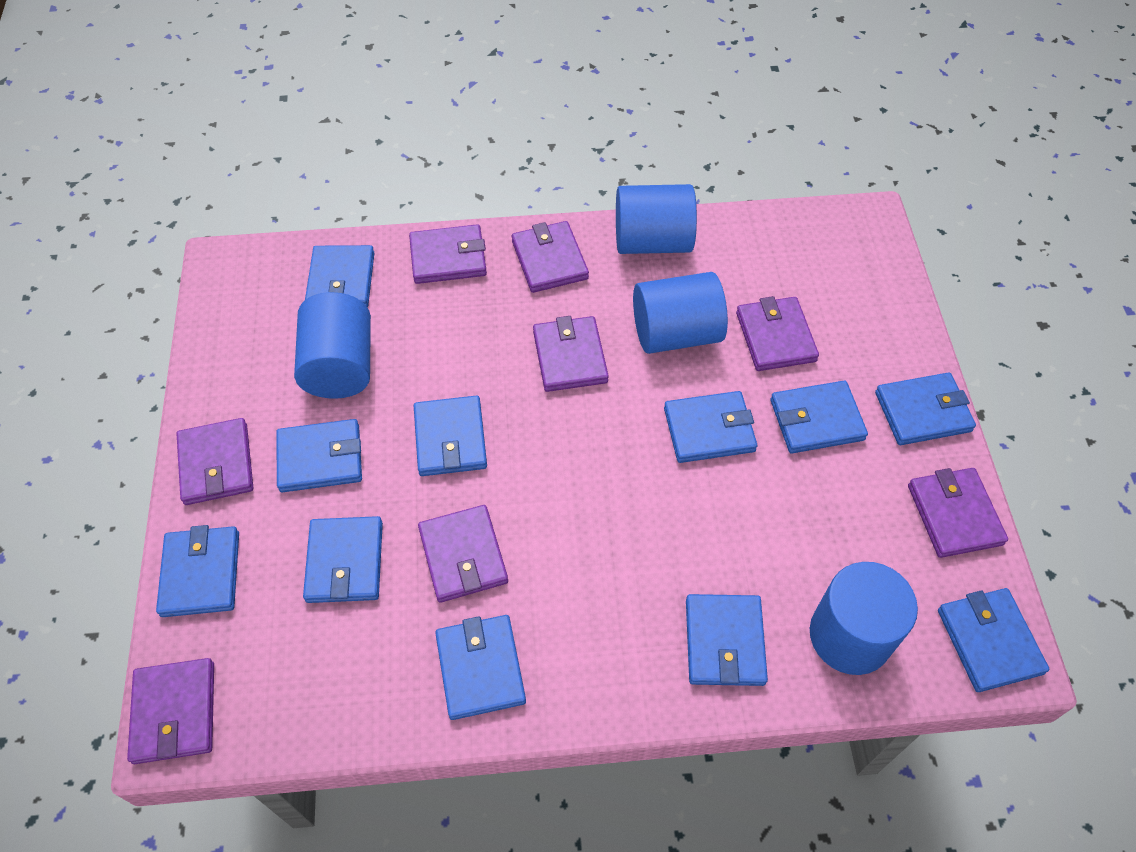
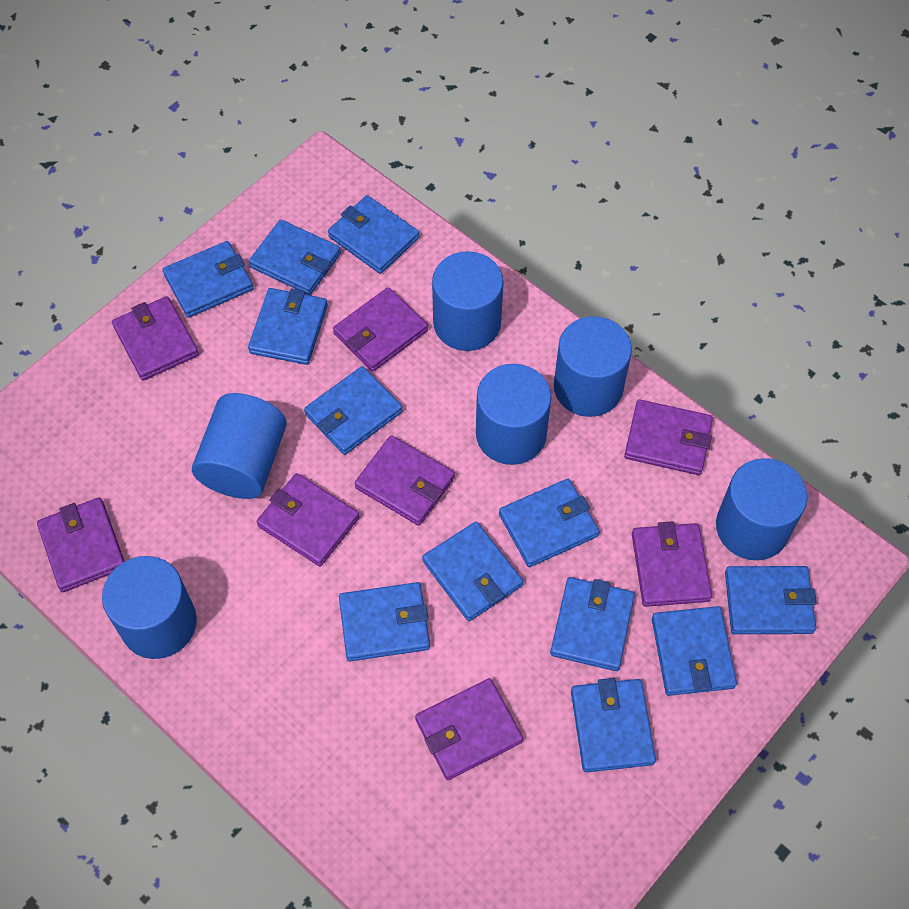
blue cylinder: 4 -> 6
blue wallet: 11 -> 12

